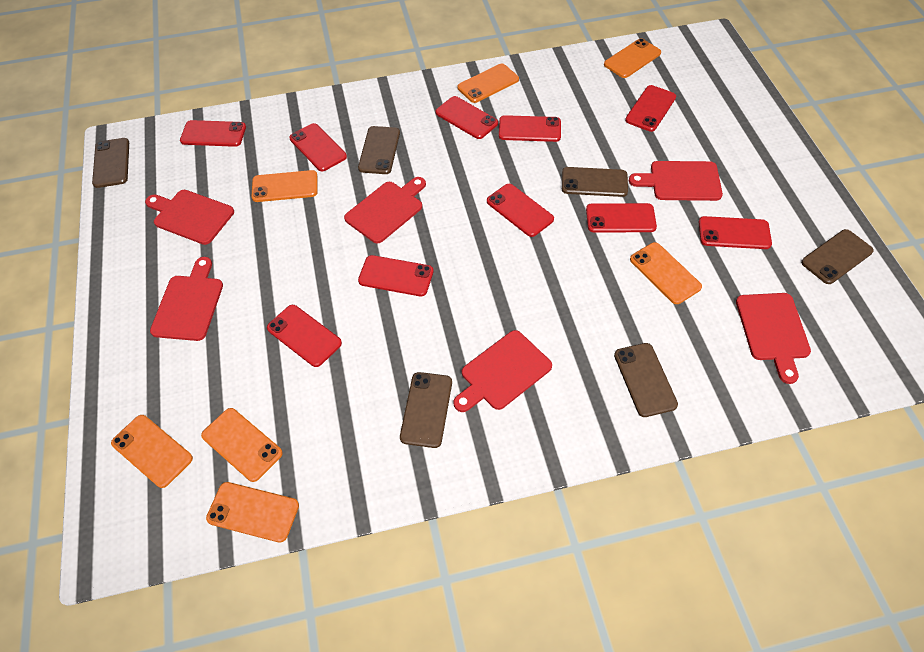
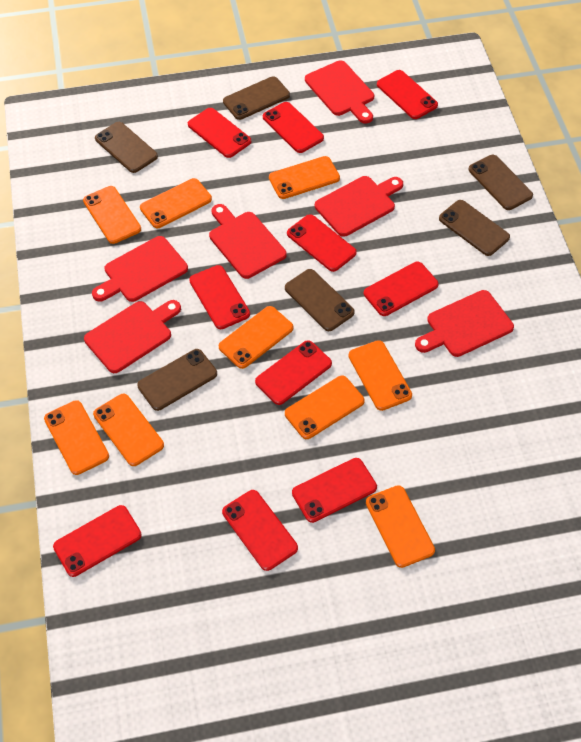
orange phone: 7 -> 9

